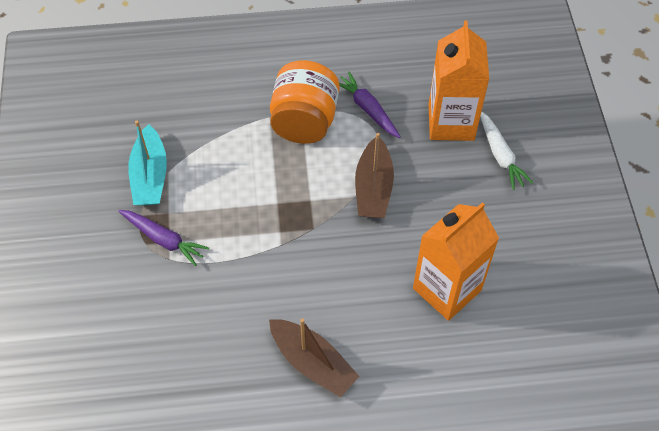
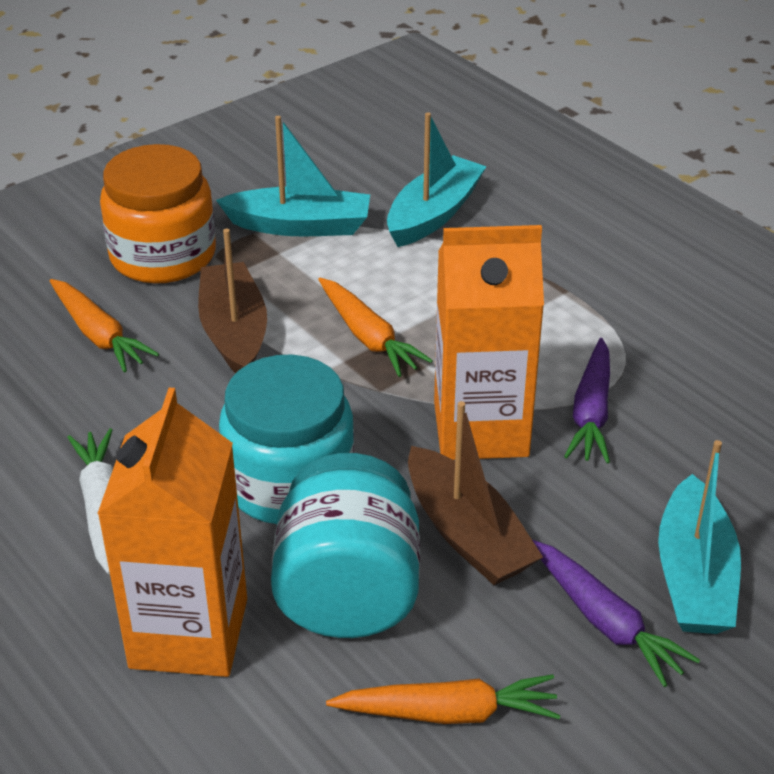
orange carrot: 0 -> 3
turquoise boat: 1 -> 3
turquoise jar: 0 -> 2

